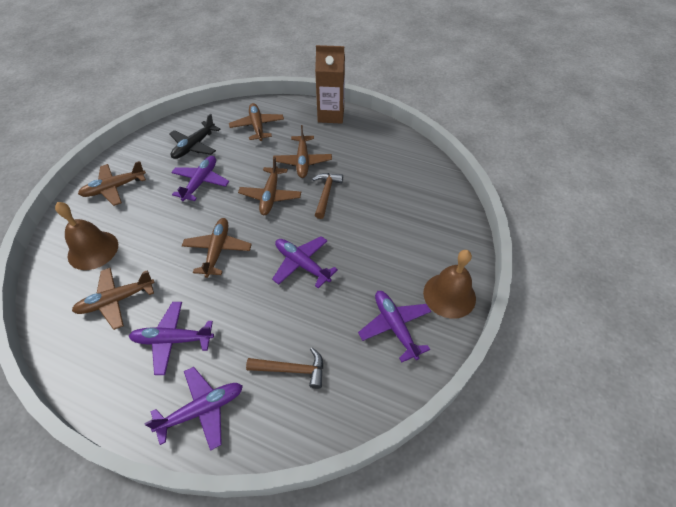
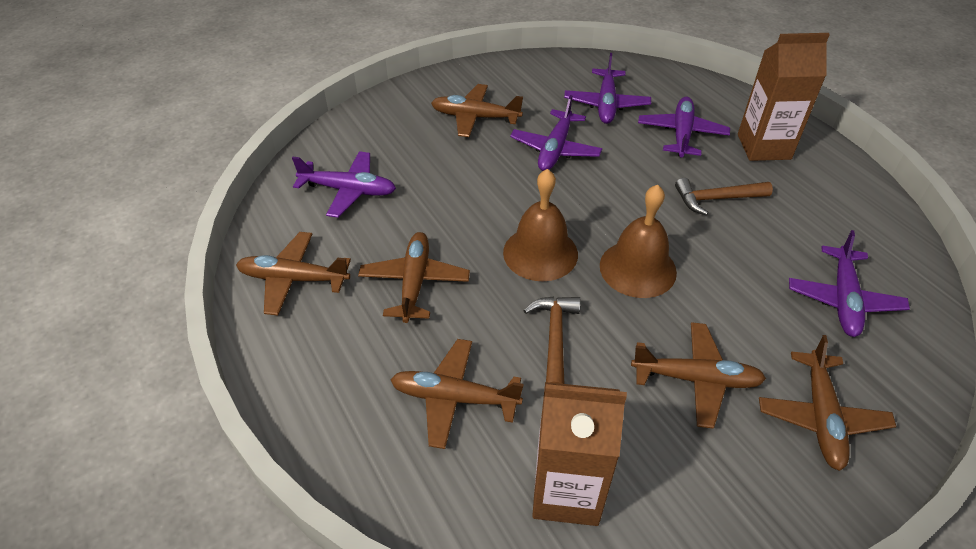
black plane: 1 -> 0
brown carton: 1 -> 2

